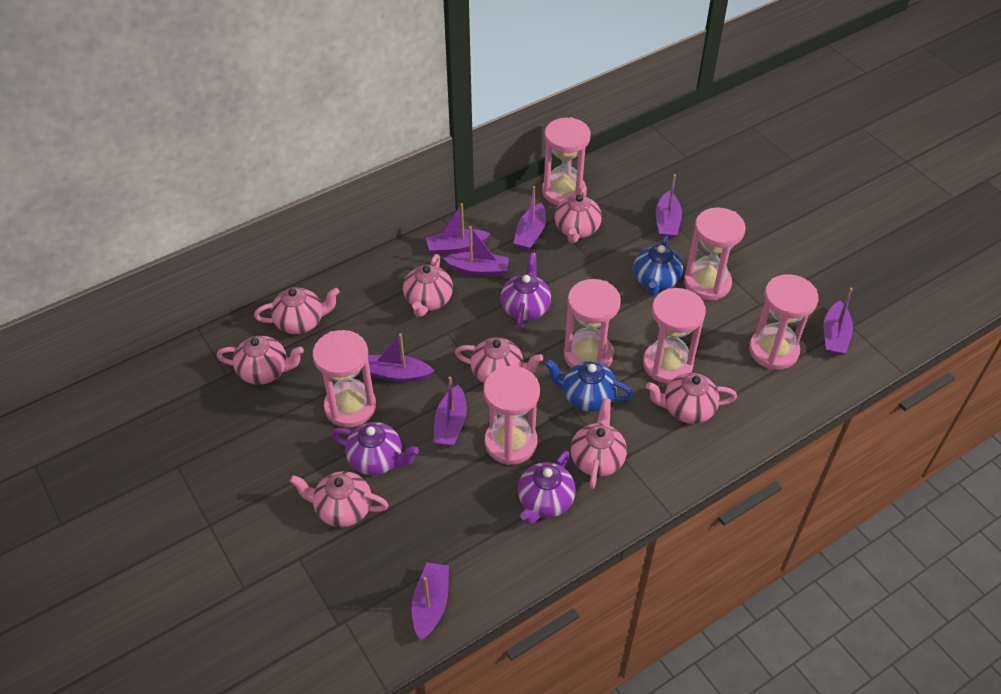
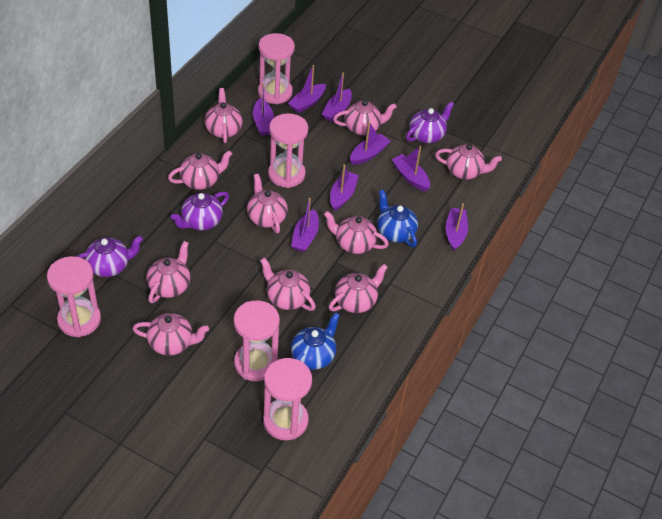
pink hourglass: 7 -> 5
pink teapot: 8 -> 10

